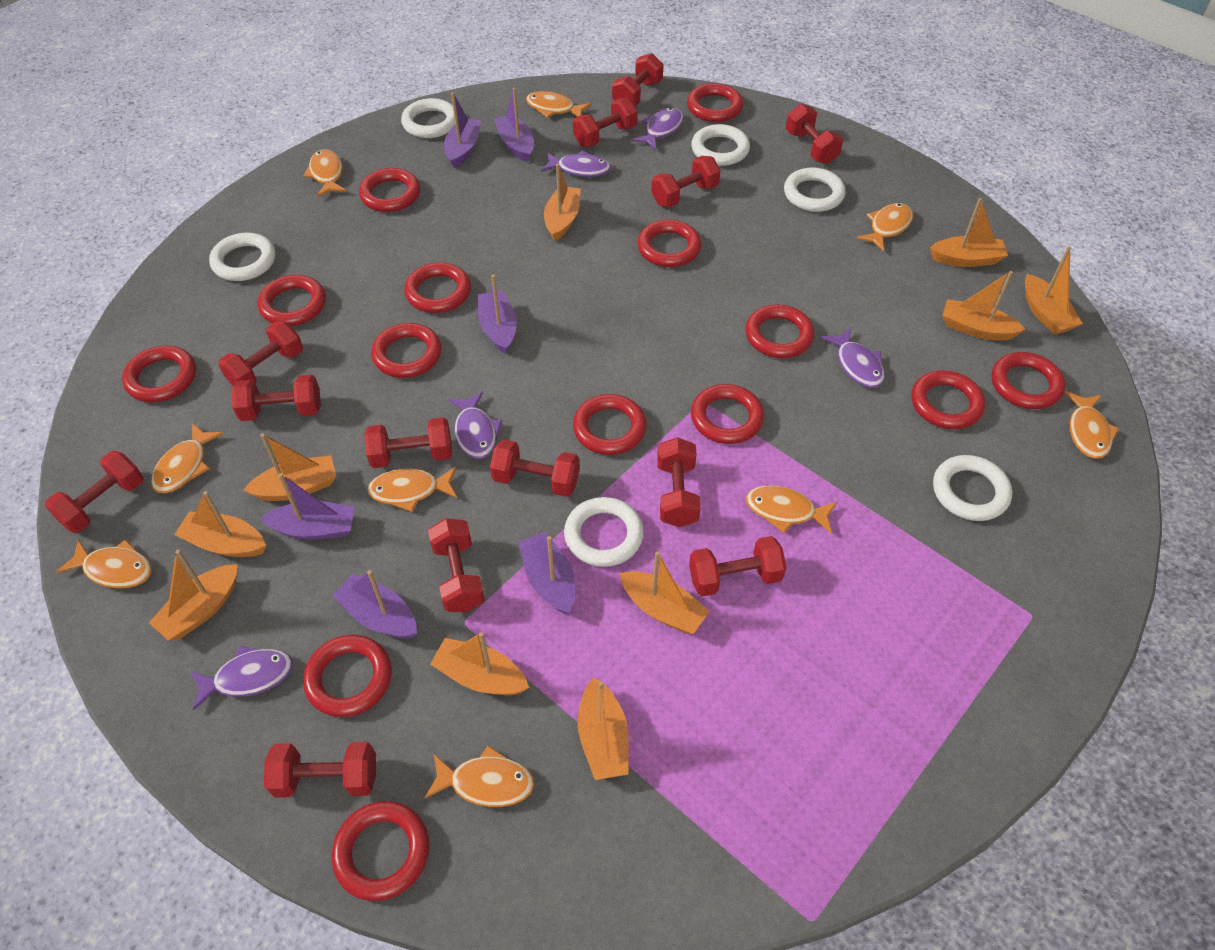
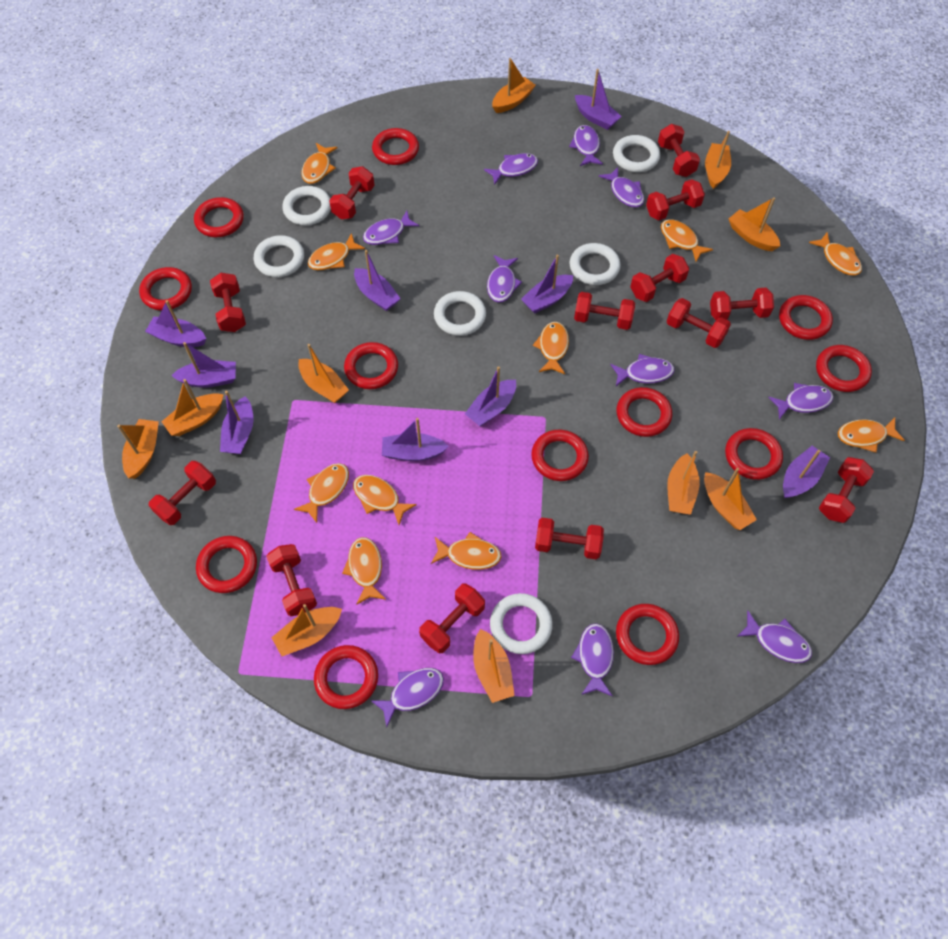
orange fish: 9 -> 10
purple boat: 6 -> 9
purple fish: 5 -> 10
red ring: 14 -> 12

